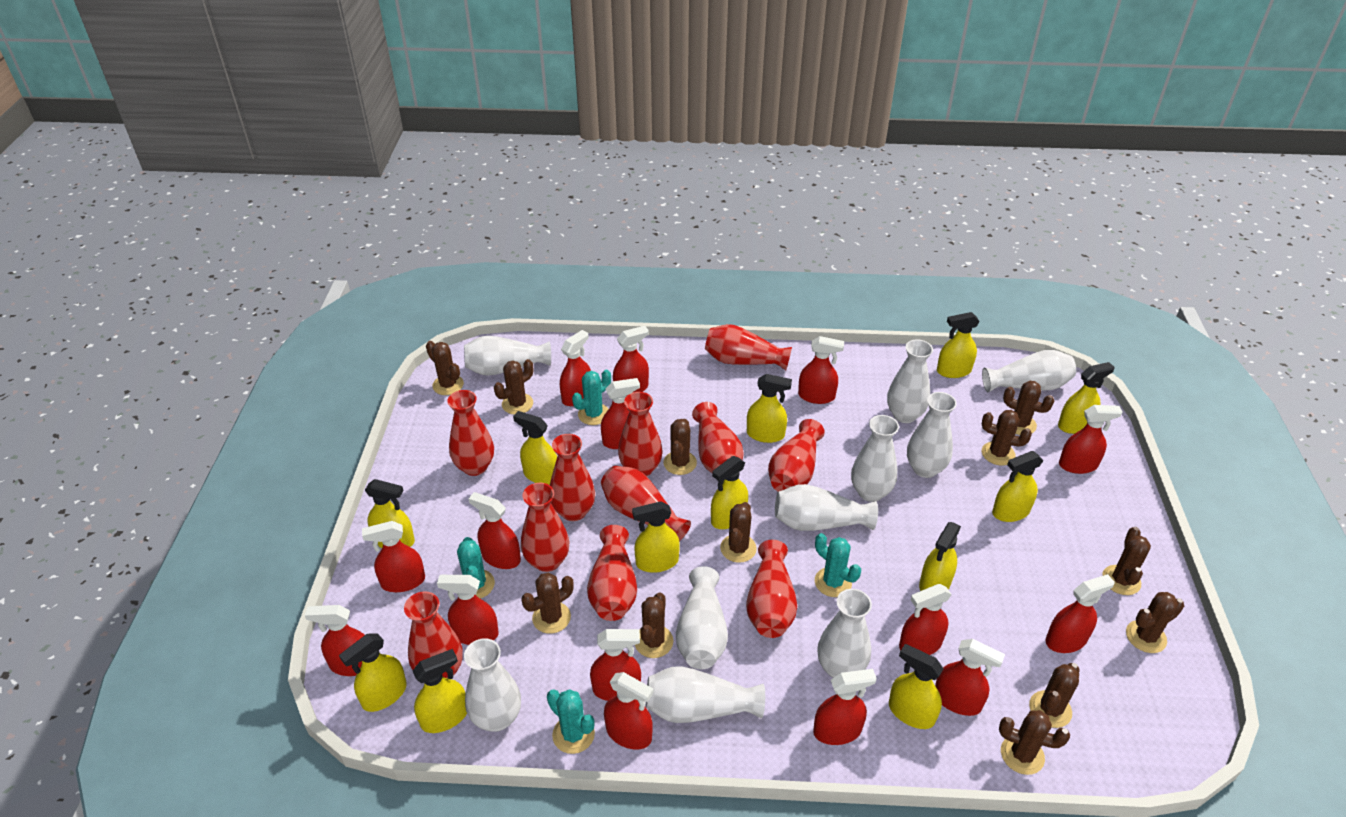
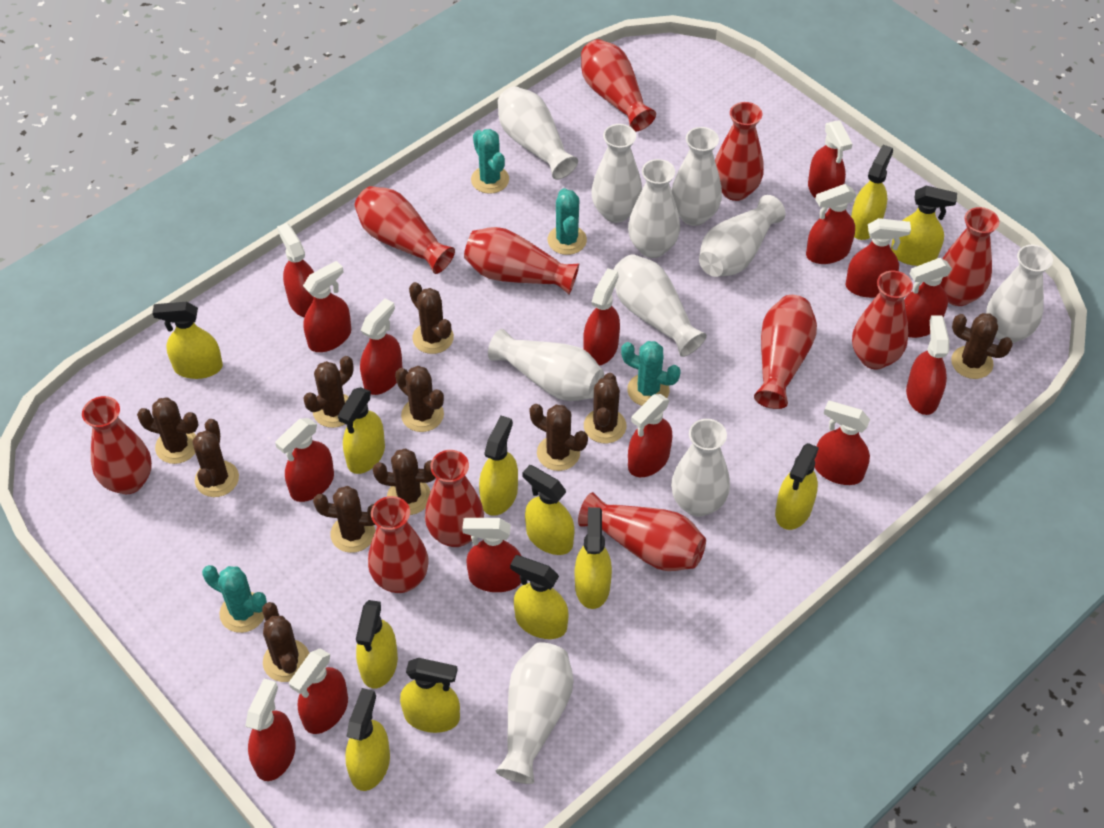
brown cactus: 12 -> 11

